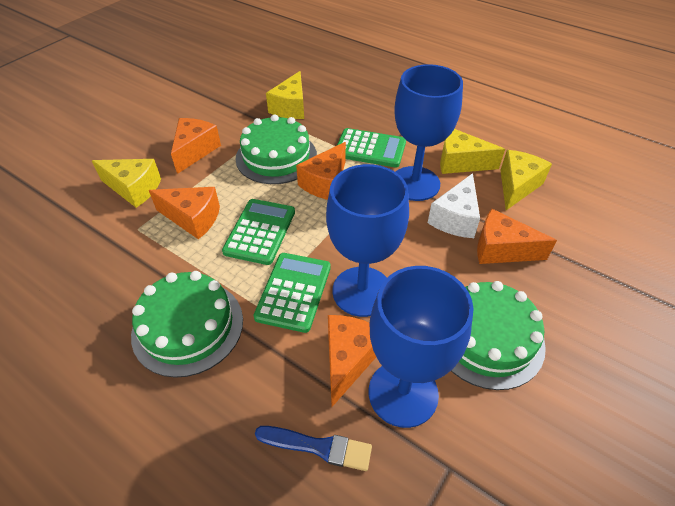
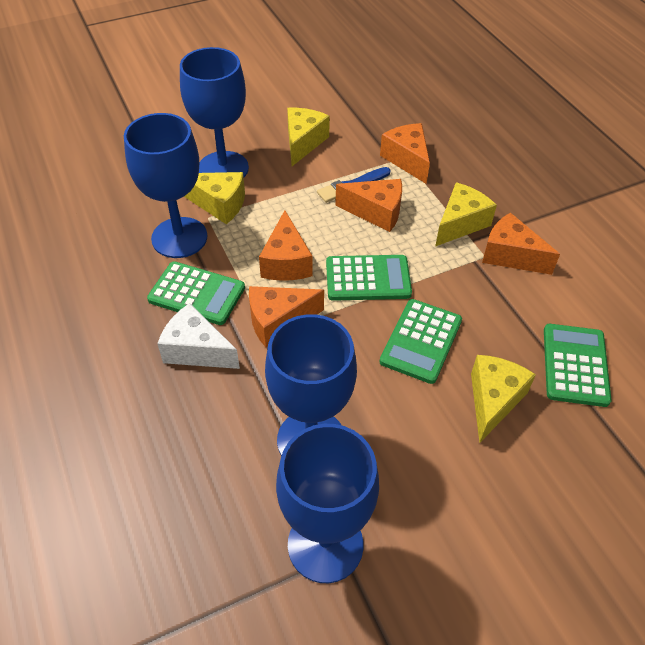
blue goblet: 3 -> 4
green cake: 3 -> 0
green calculator: 3 -> 4

